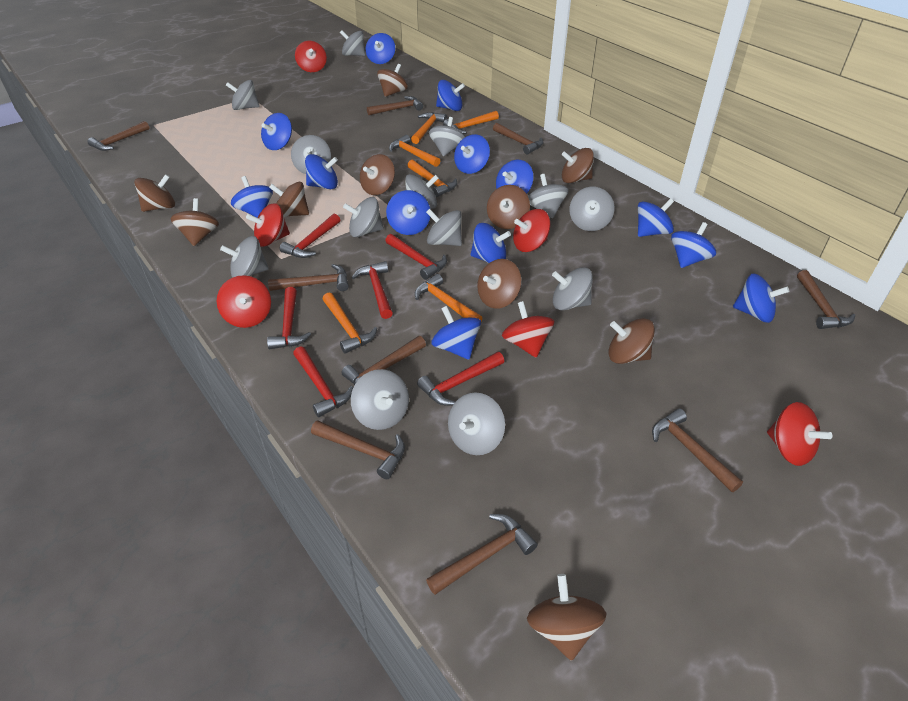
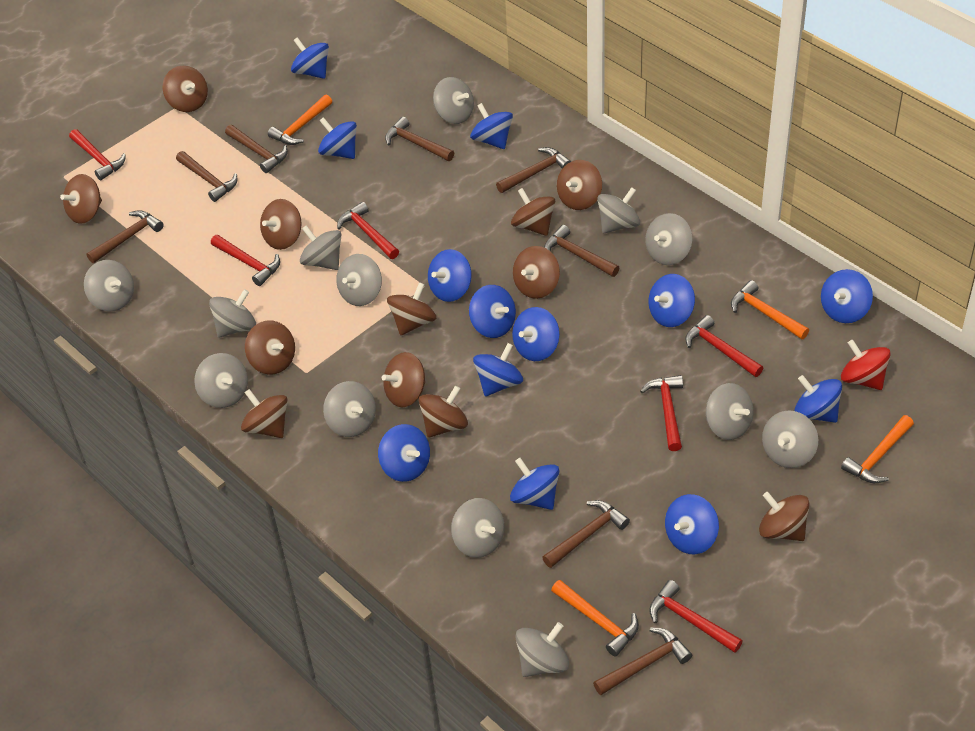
brown hammer: 9 -> 8
brown spinning top: 10 -> 12
orange hammer: 6 -> 4
red spinning top: 6 -> 1

